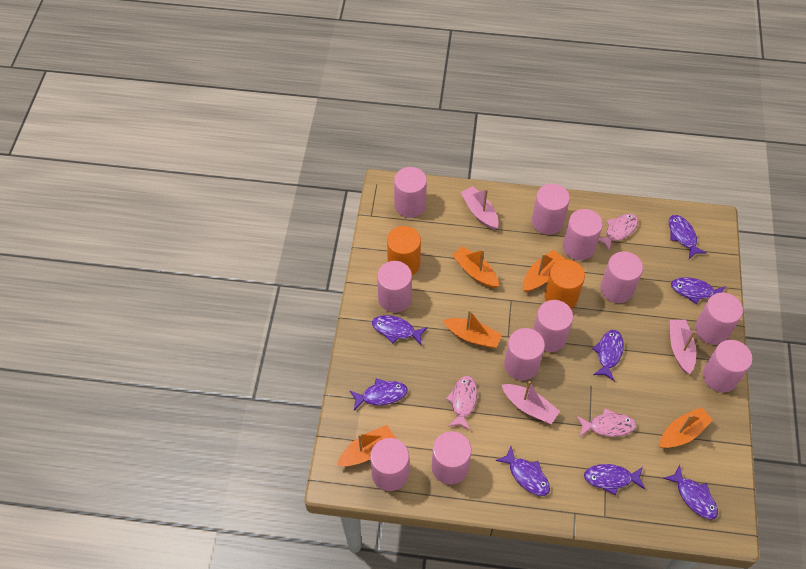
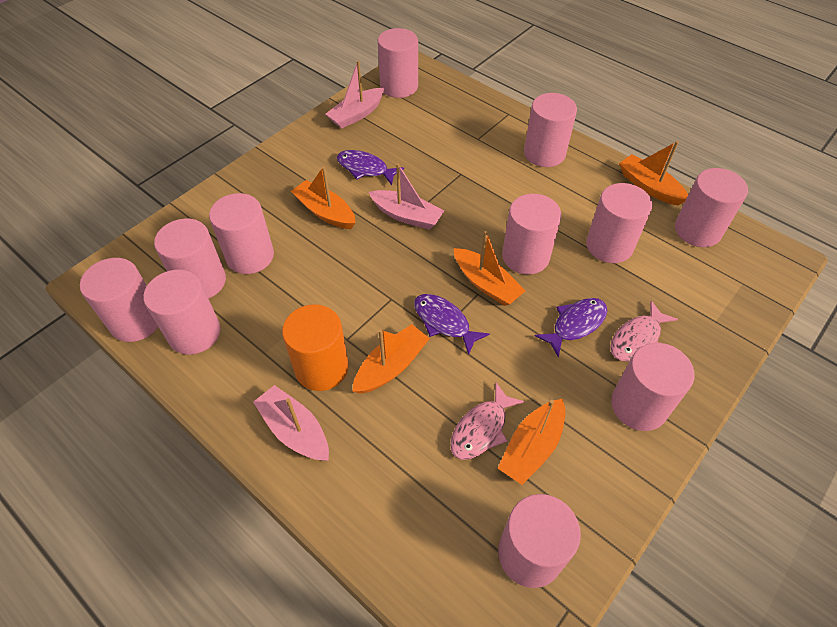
orange cylinder: 2 -> 1
pink fish: 3 -> 2
purple fish: 8 -> 3

